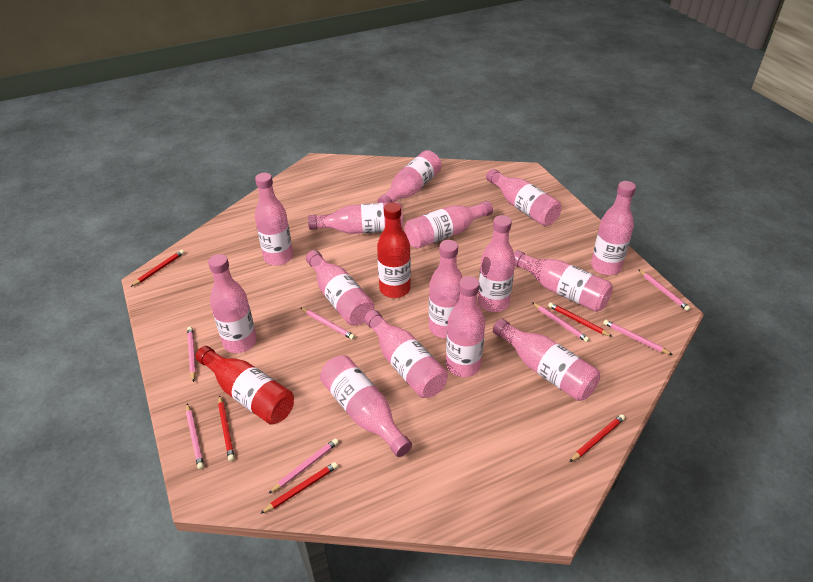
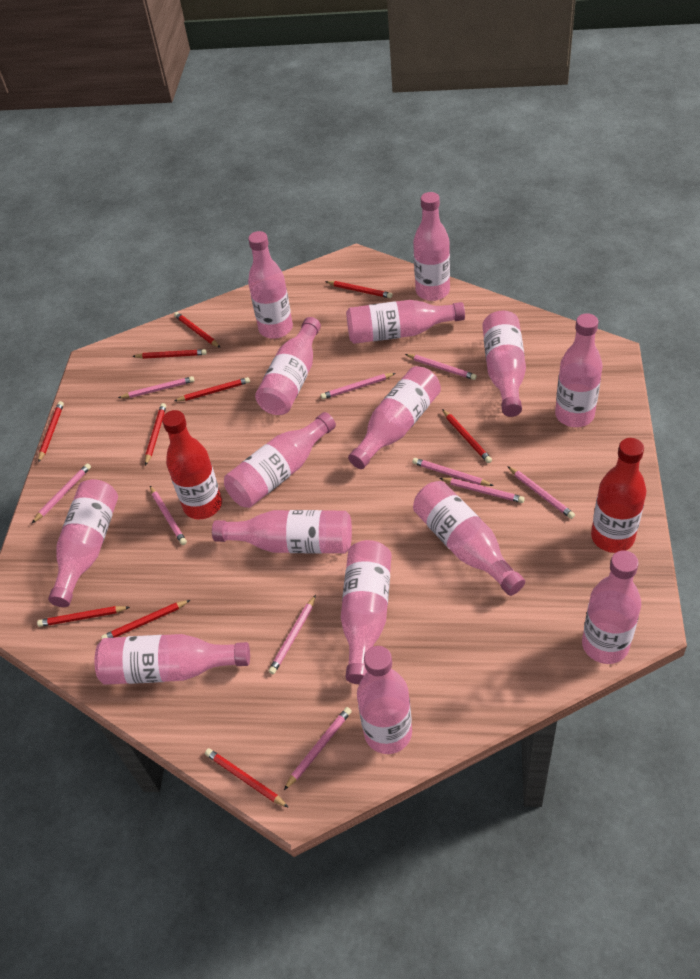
pink pencil: 7 -> 10
red pencil: 5 -> 10

